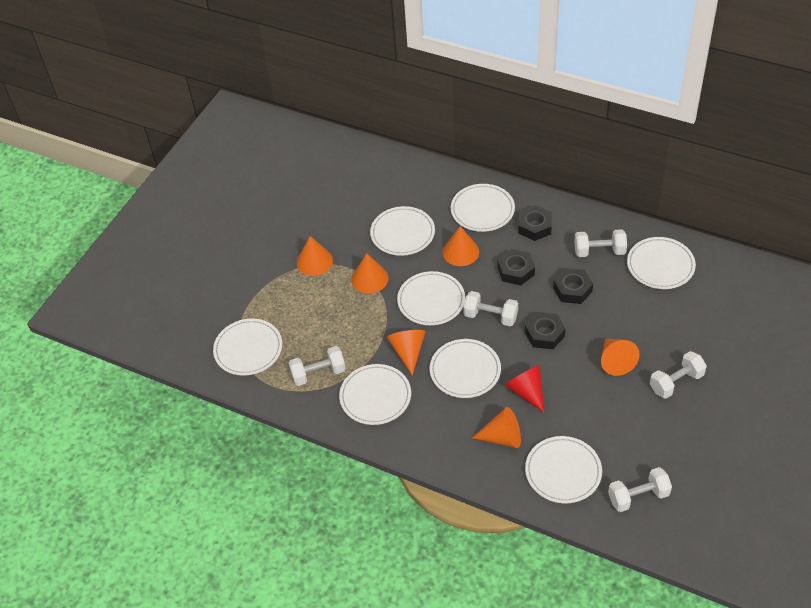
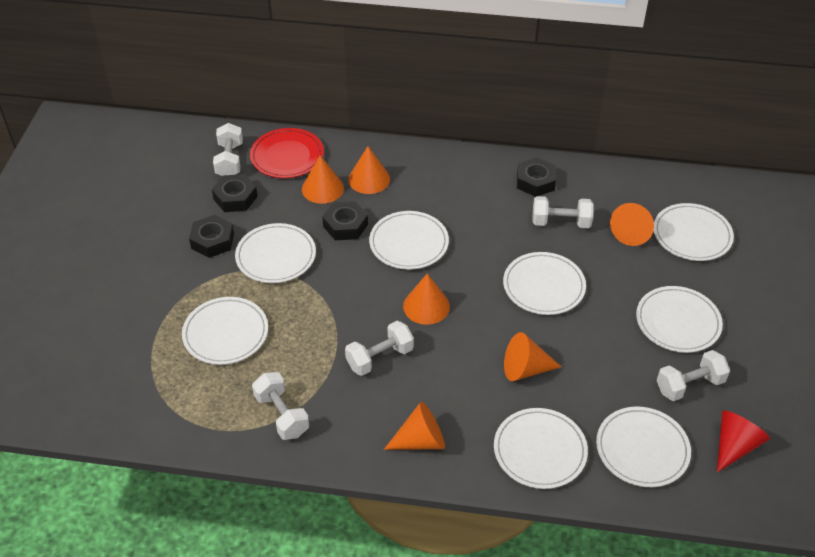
red plate: 0 -> 1

